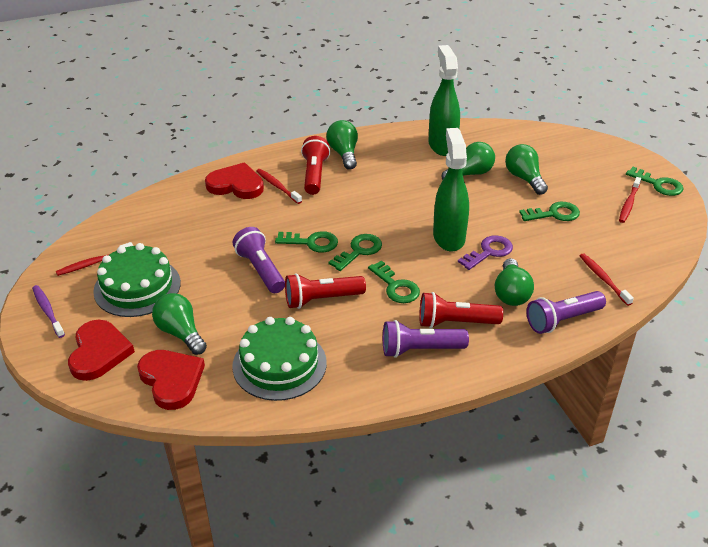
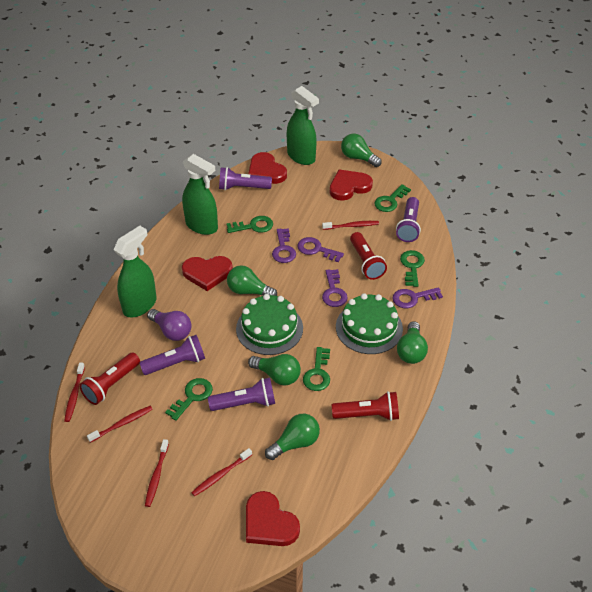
green spray bottle: 2 -> 3
purple flashlight: 3 -> 4
purple key: 1 -> 4
purple light bulb: 0 -> 1
purple toothbrush: 1 -> 0
red heart: 3 -> 4
red toothbrush: 4 -> 5

